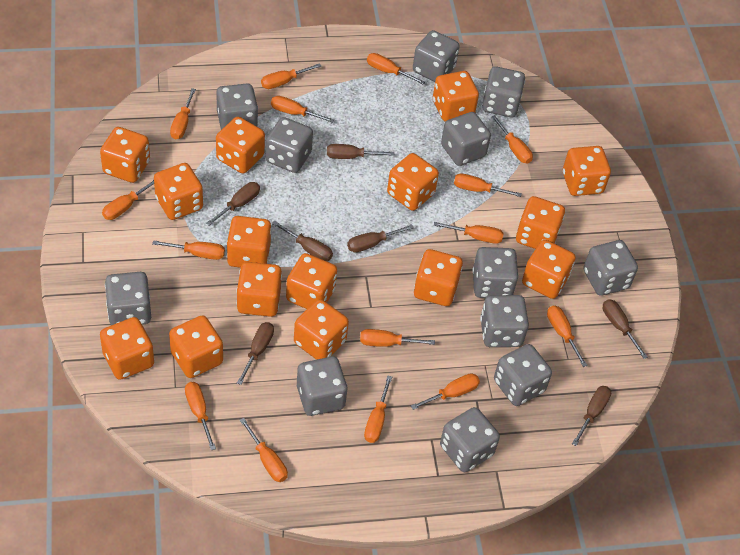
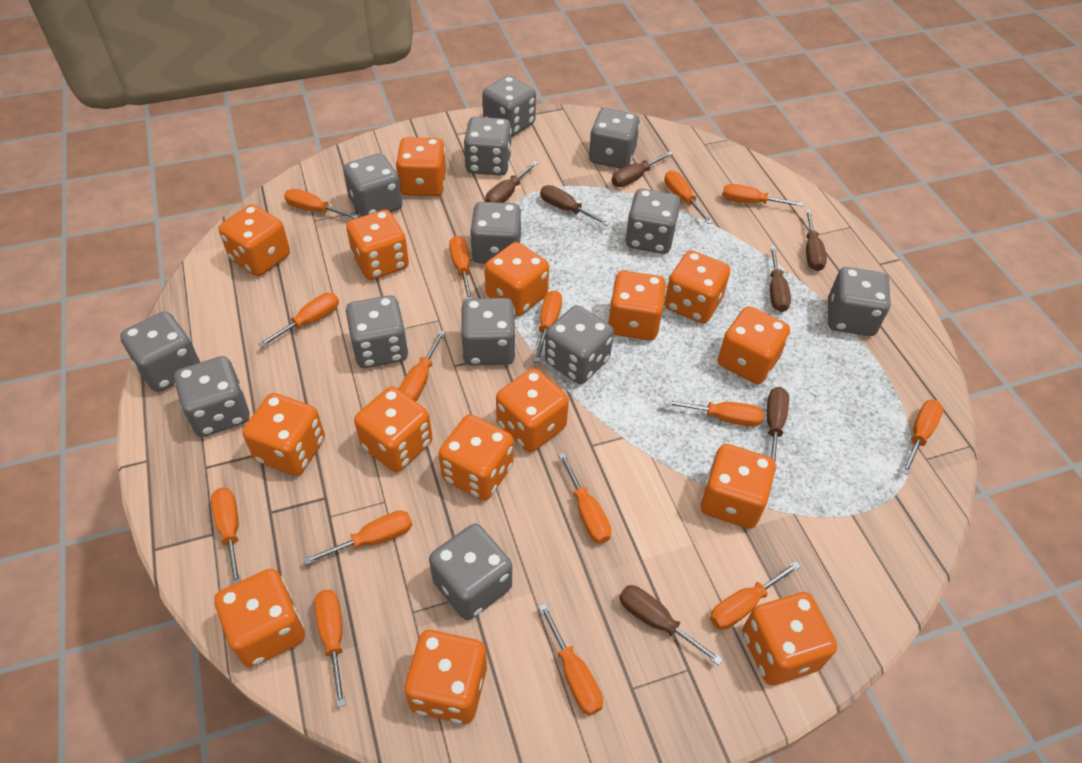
grey dice: 12 -> 13

